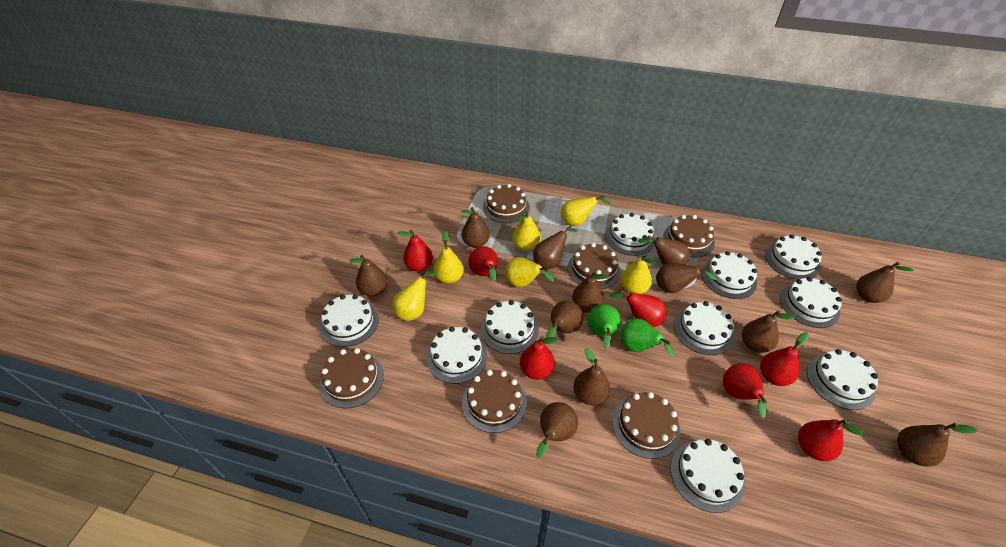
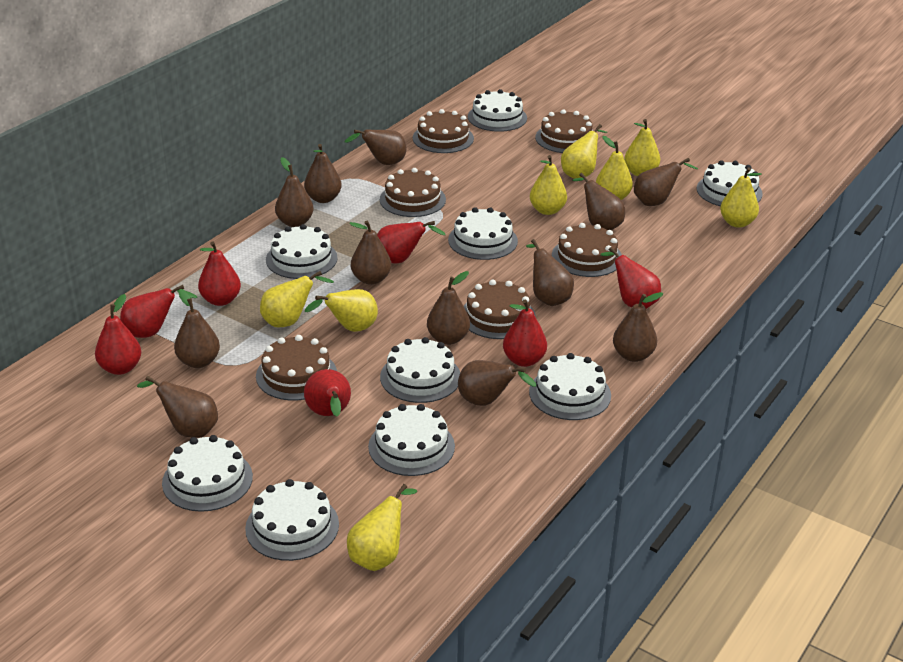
green pear: 2 -> 0
white cake: 10 -> 9
yellow pear: 6 -> 8

